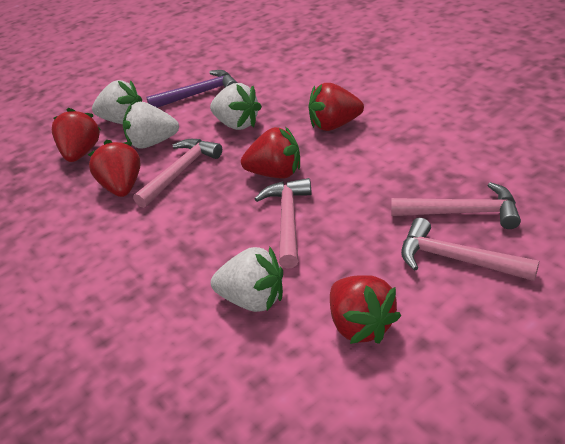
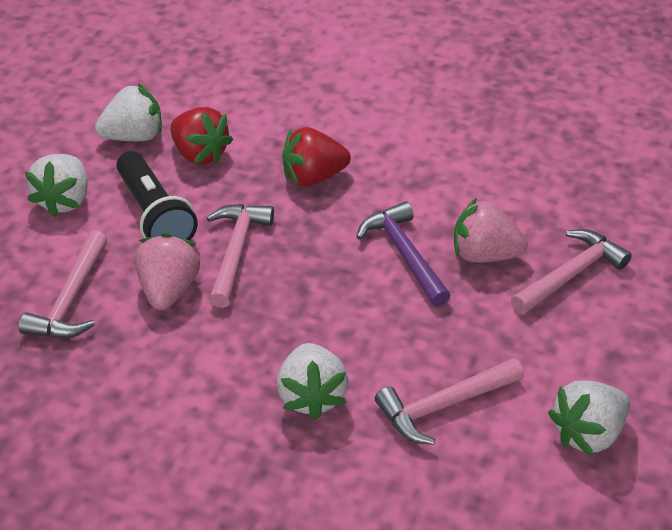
black flashlight: 0 -> 1
pink strawberry: 0 -> 2
red strawberry: 5 -> 2

